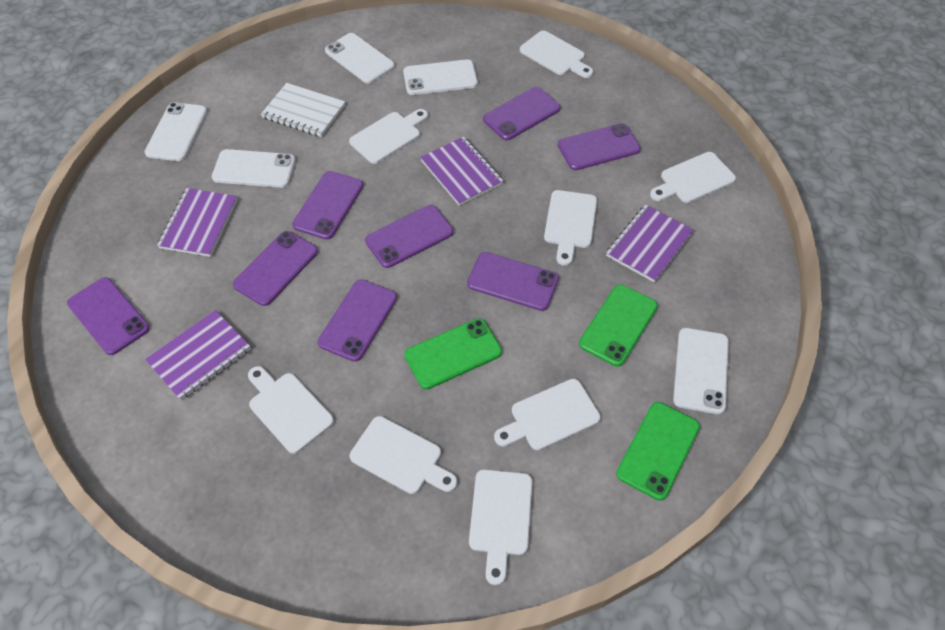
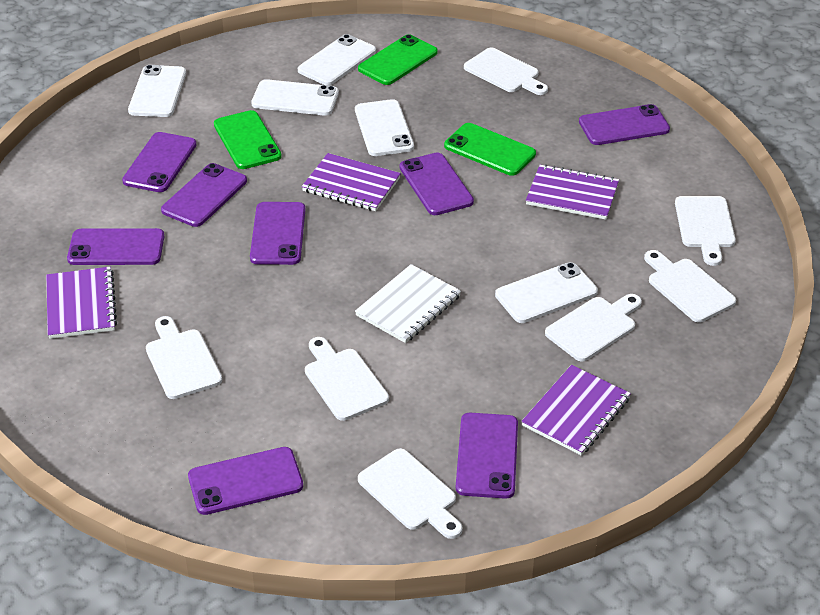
white cutting board: 8 -> 7

